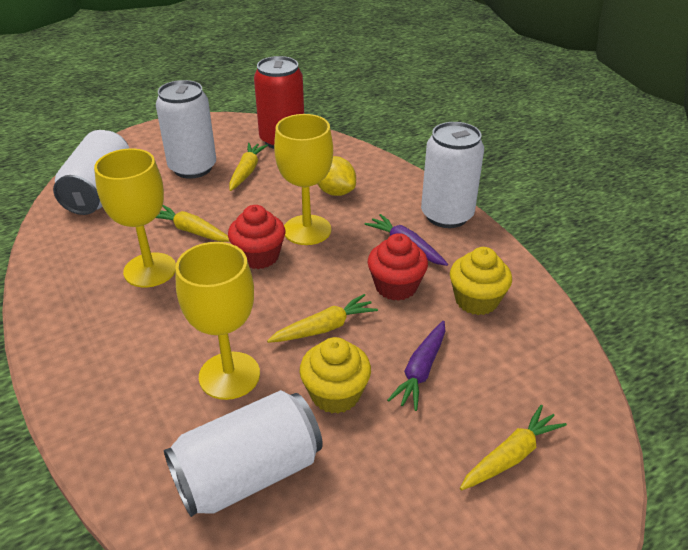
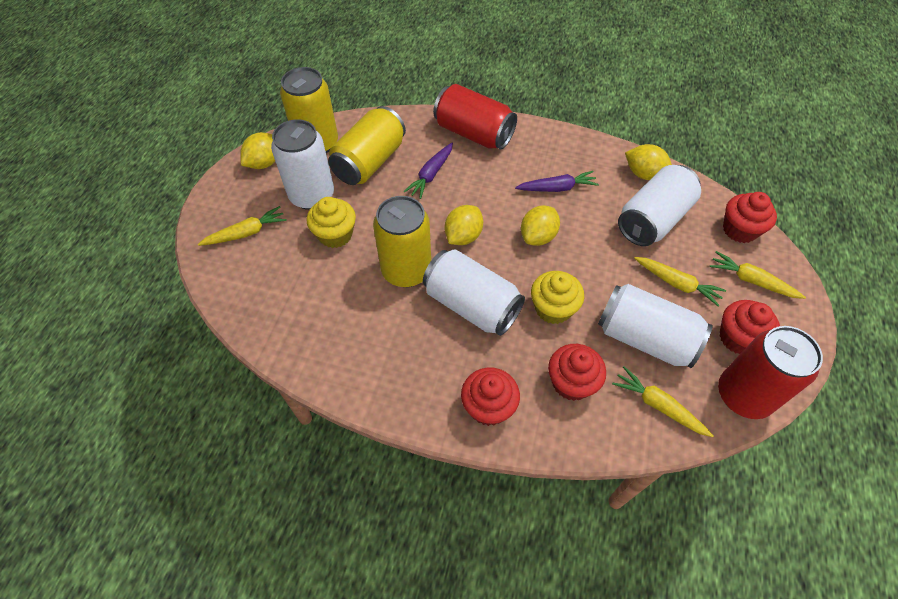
red can: 1 -> 2
red cupcake: 2 -> 4
yellow can: 0 -> 3
yellow goblet: 3 -> 0
yellow lemon: 1 -> 4

